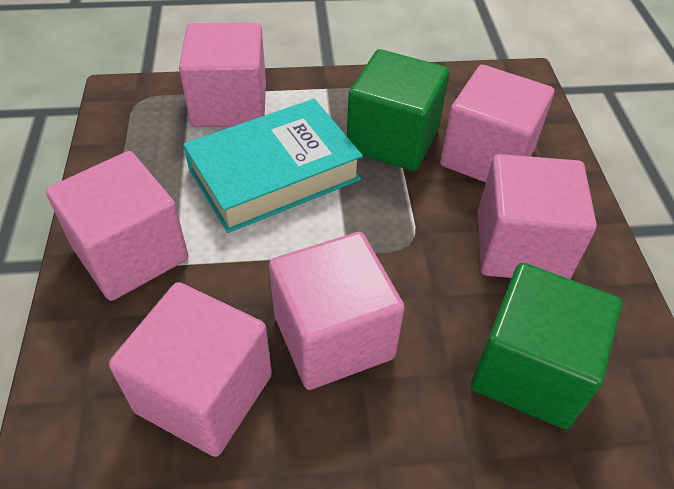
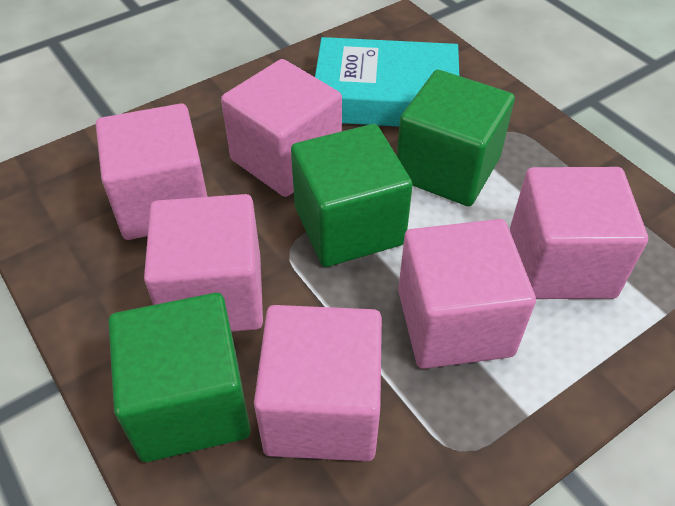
green cube: 2 -> 3

